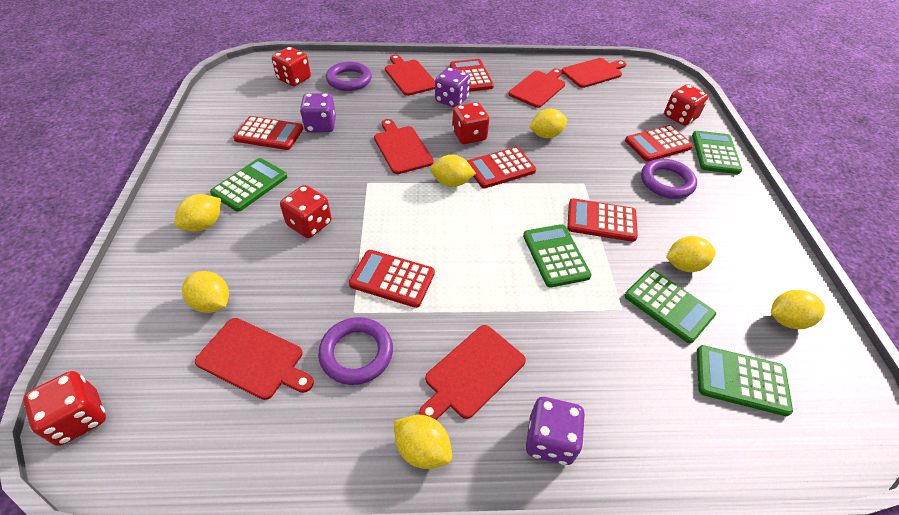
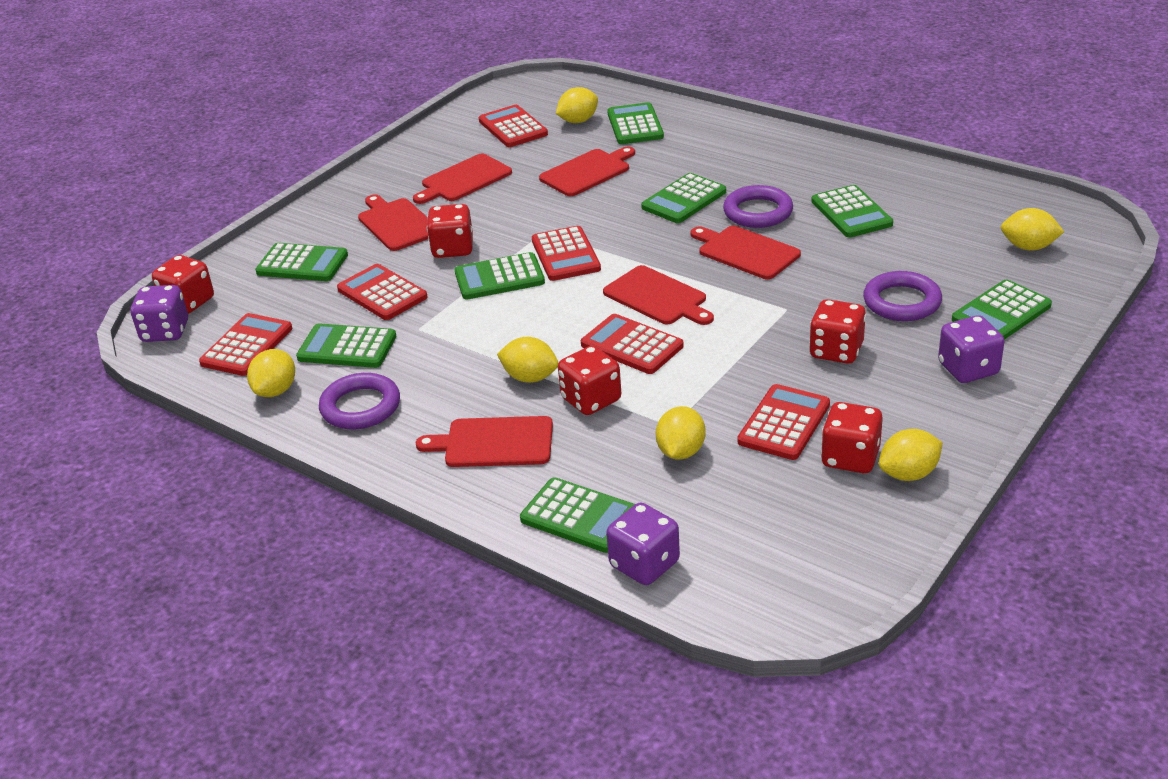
green calculator: 5 -> 8
yellow lemon: 7 -> 6

